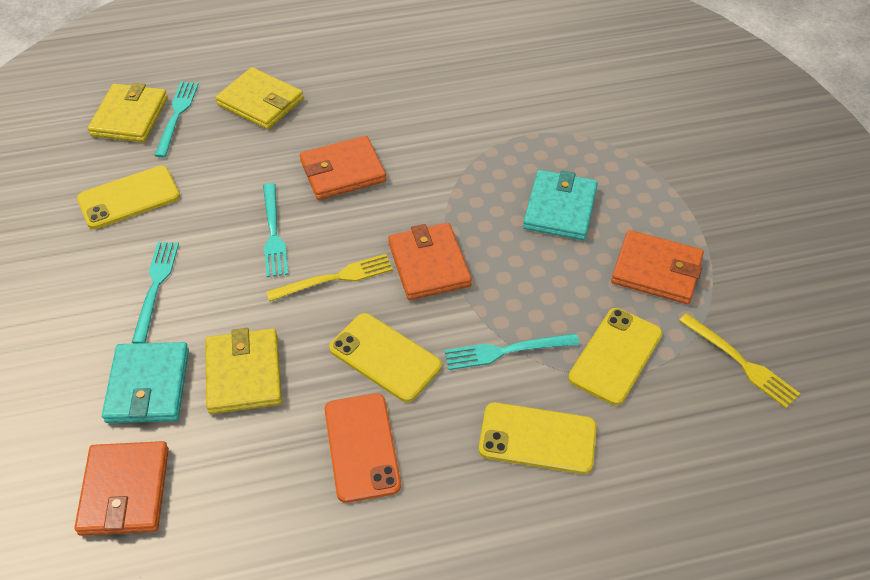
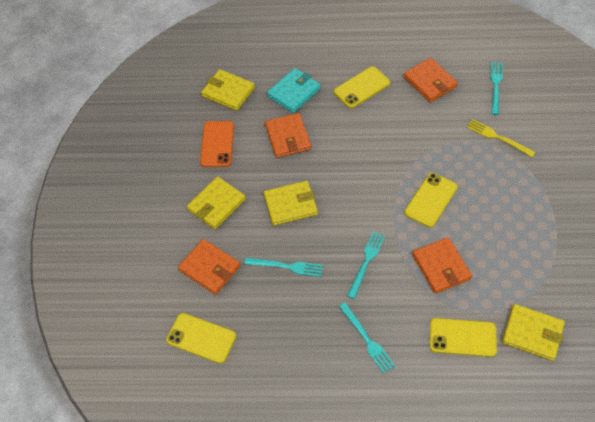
turquoise wallet: 2 -> 1
yellow fork: 2 -> 1
yellow wallet: 3 -> 4

